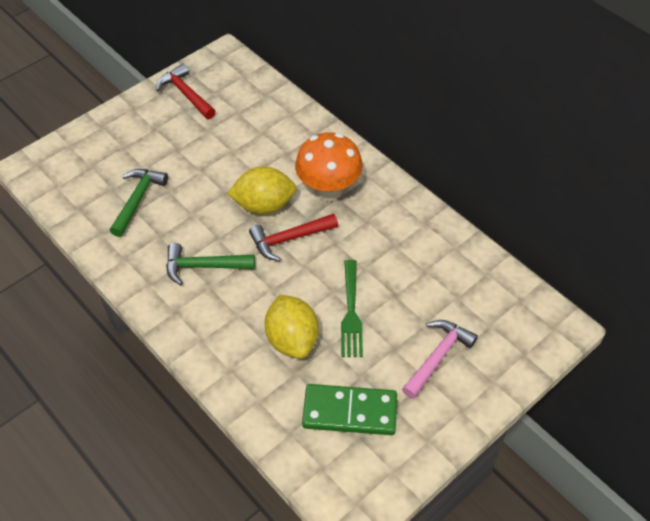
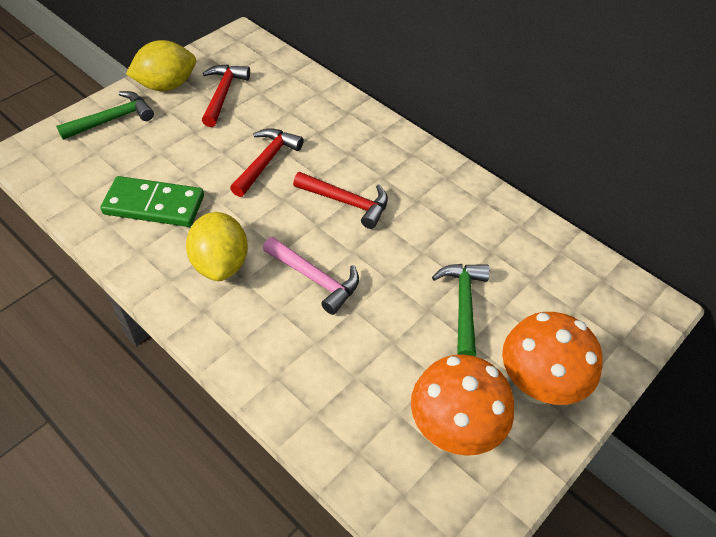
green fork: 1 -> 0
orange mushroom: 1 -> 2
red hammer: 2 -> 3

